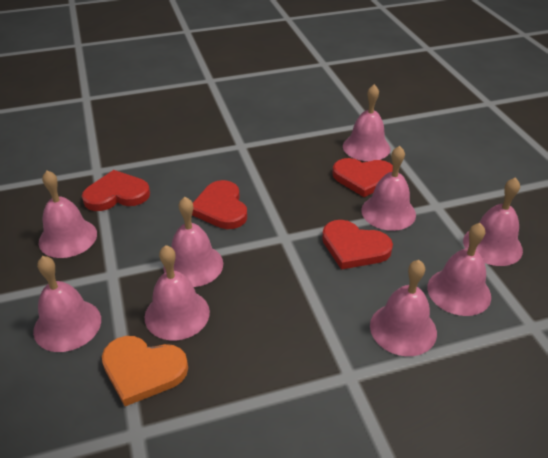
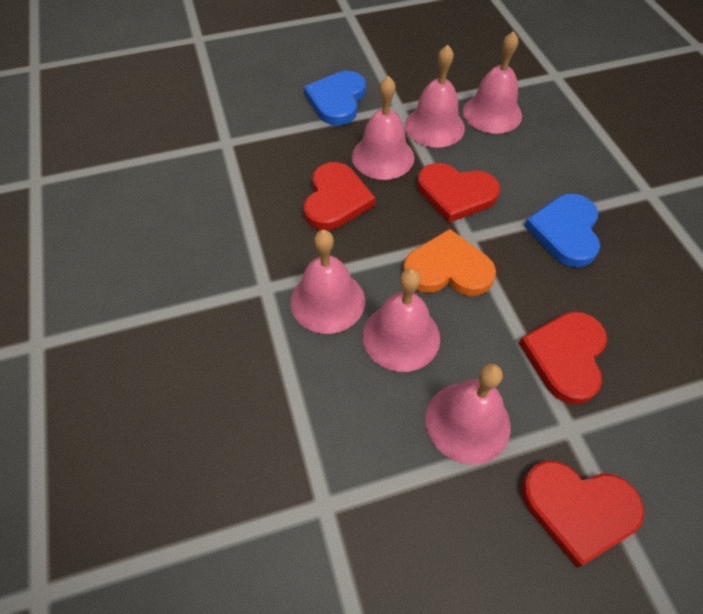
blue heart: 0 -> 2
pink bell: 9 -> 6

